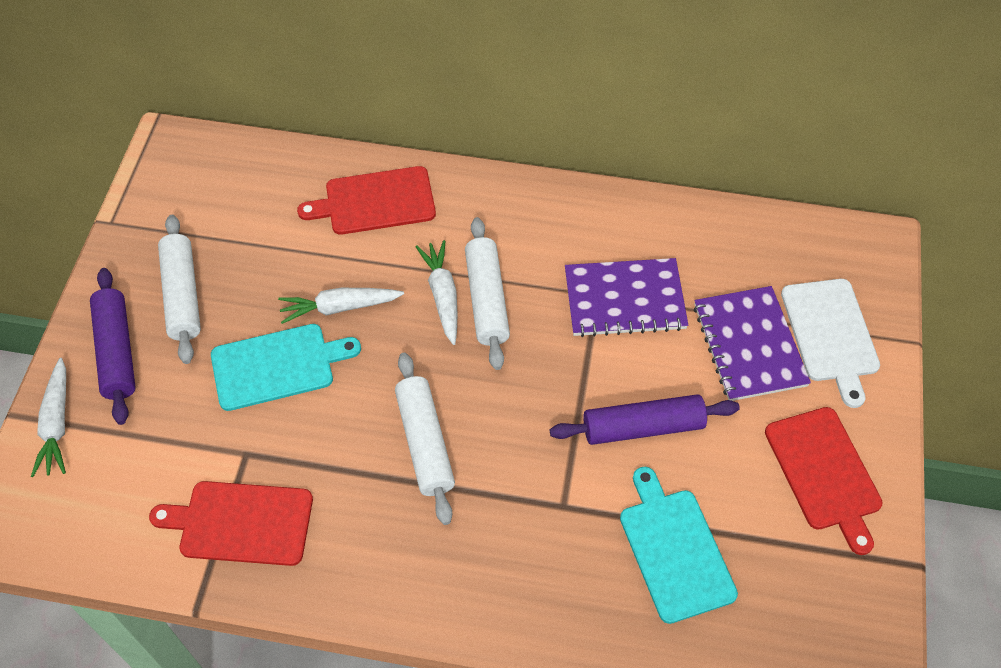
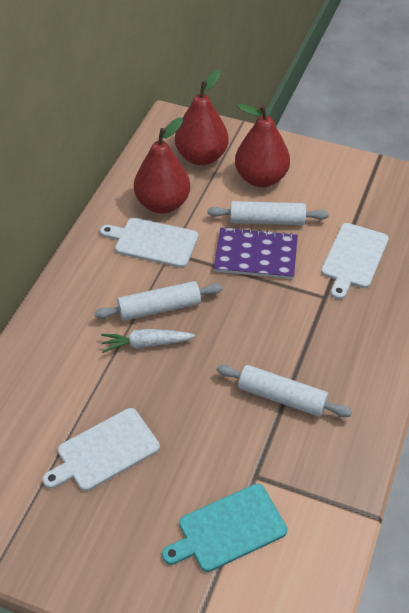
purple notebook: 2 -> 1
purple rolling pin: 2 -> 0
red cutting board: 3 -> 0
red pear: 0 -> 3
turquoise cutting board: 2 -> 1
white carrot: 3 -> 1
white cutting board: 1 -> 3

